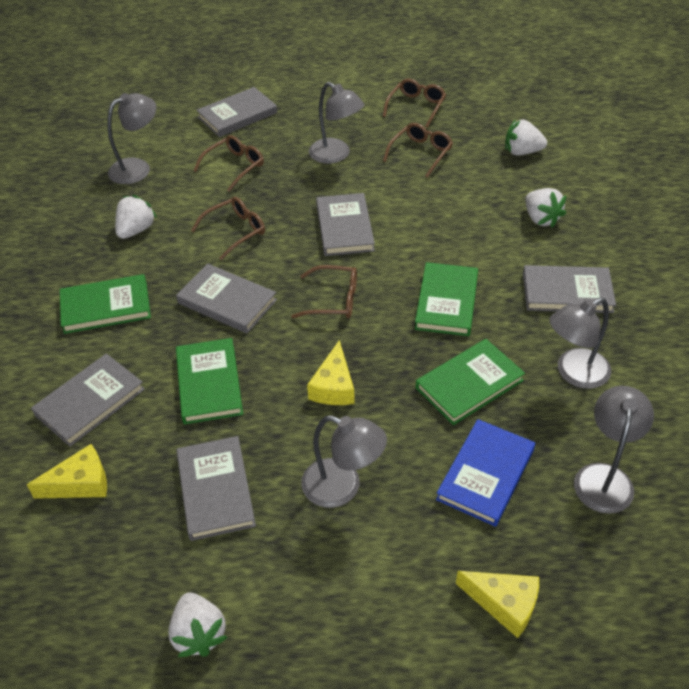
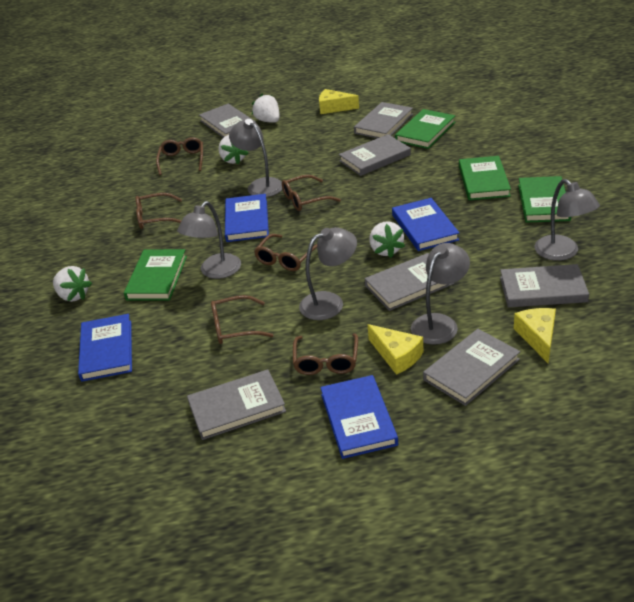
blue book: 1 -> 4
brown glasses: 5 -> 6
grey book: 6 -> 7

